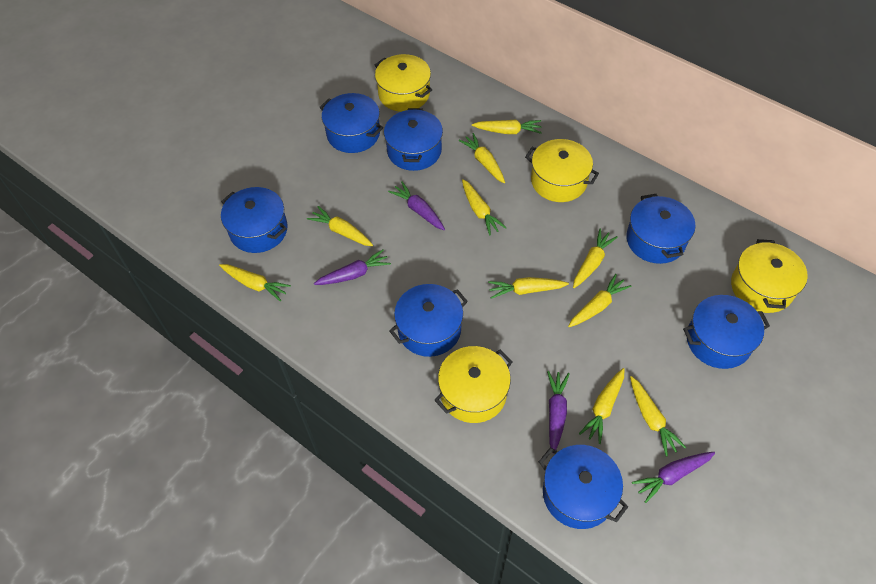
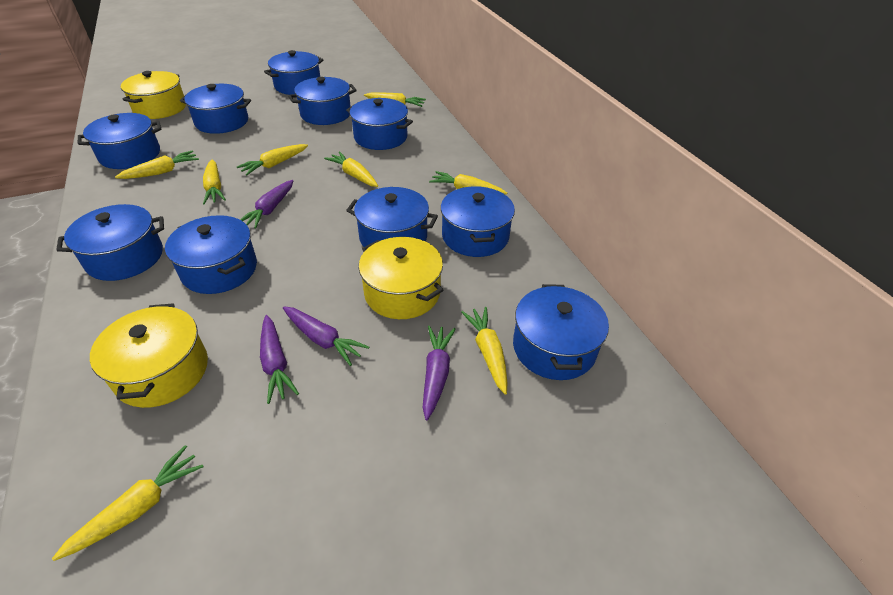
blue pot: 7 -> 10
yellow carrot: 10 -> 8
yellow pot: 4 -> 3

